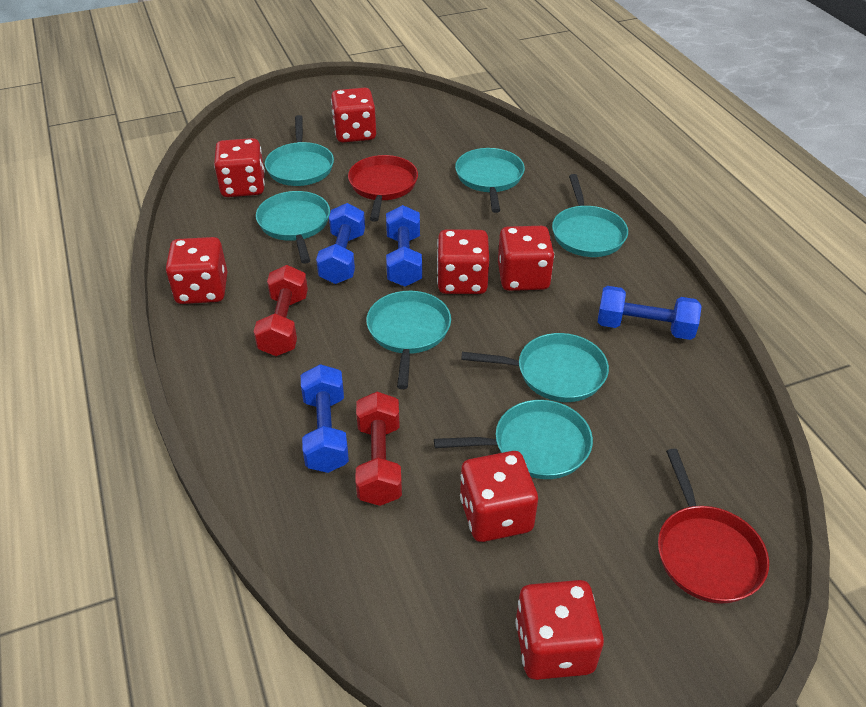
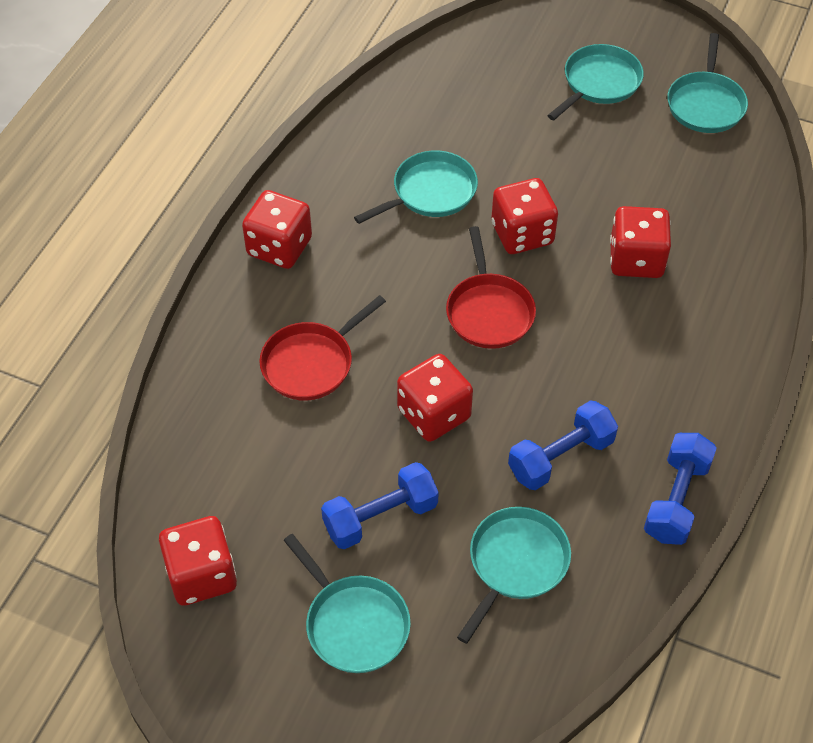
blue dumbbell: 4 -> 3
red dice: 7 -> 5
red dumbbell: 2 -> 0
turquoise pan: 7 -> 5

